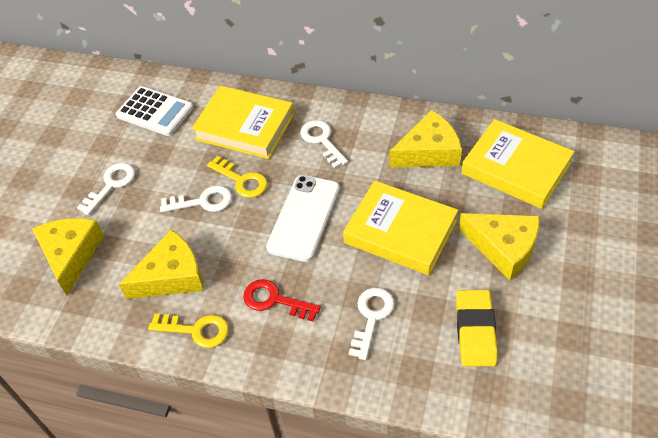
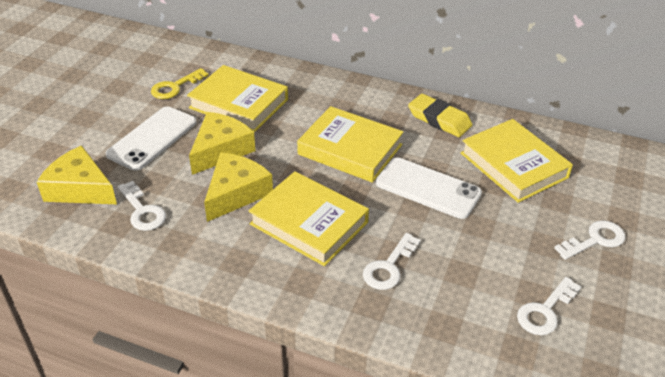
red key: 1 -> 0
white calculator: 1 -> 0
white phone: 1 -> 2
yellow book: 3 -> 4
yellow cheese: 4 -> 3
yellow key: 2 -> 1

